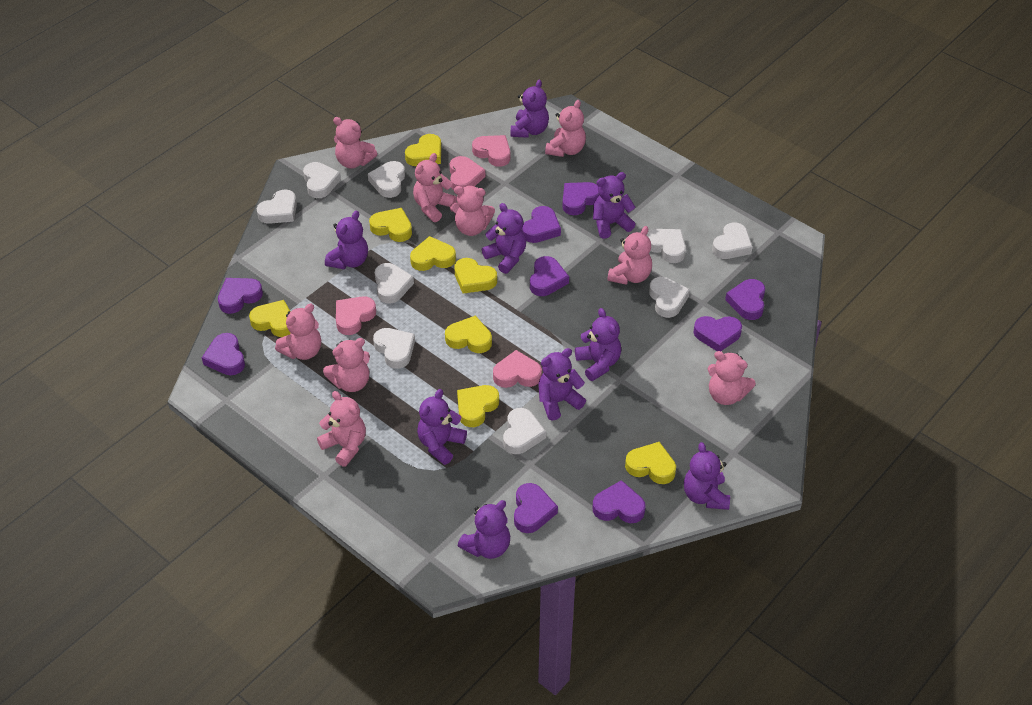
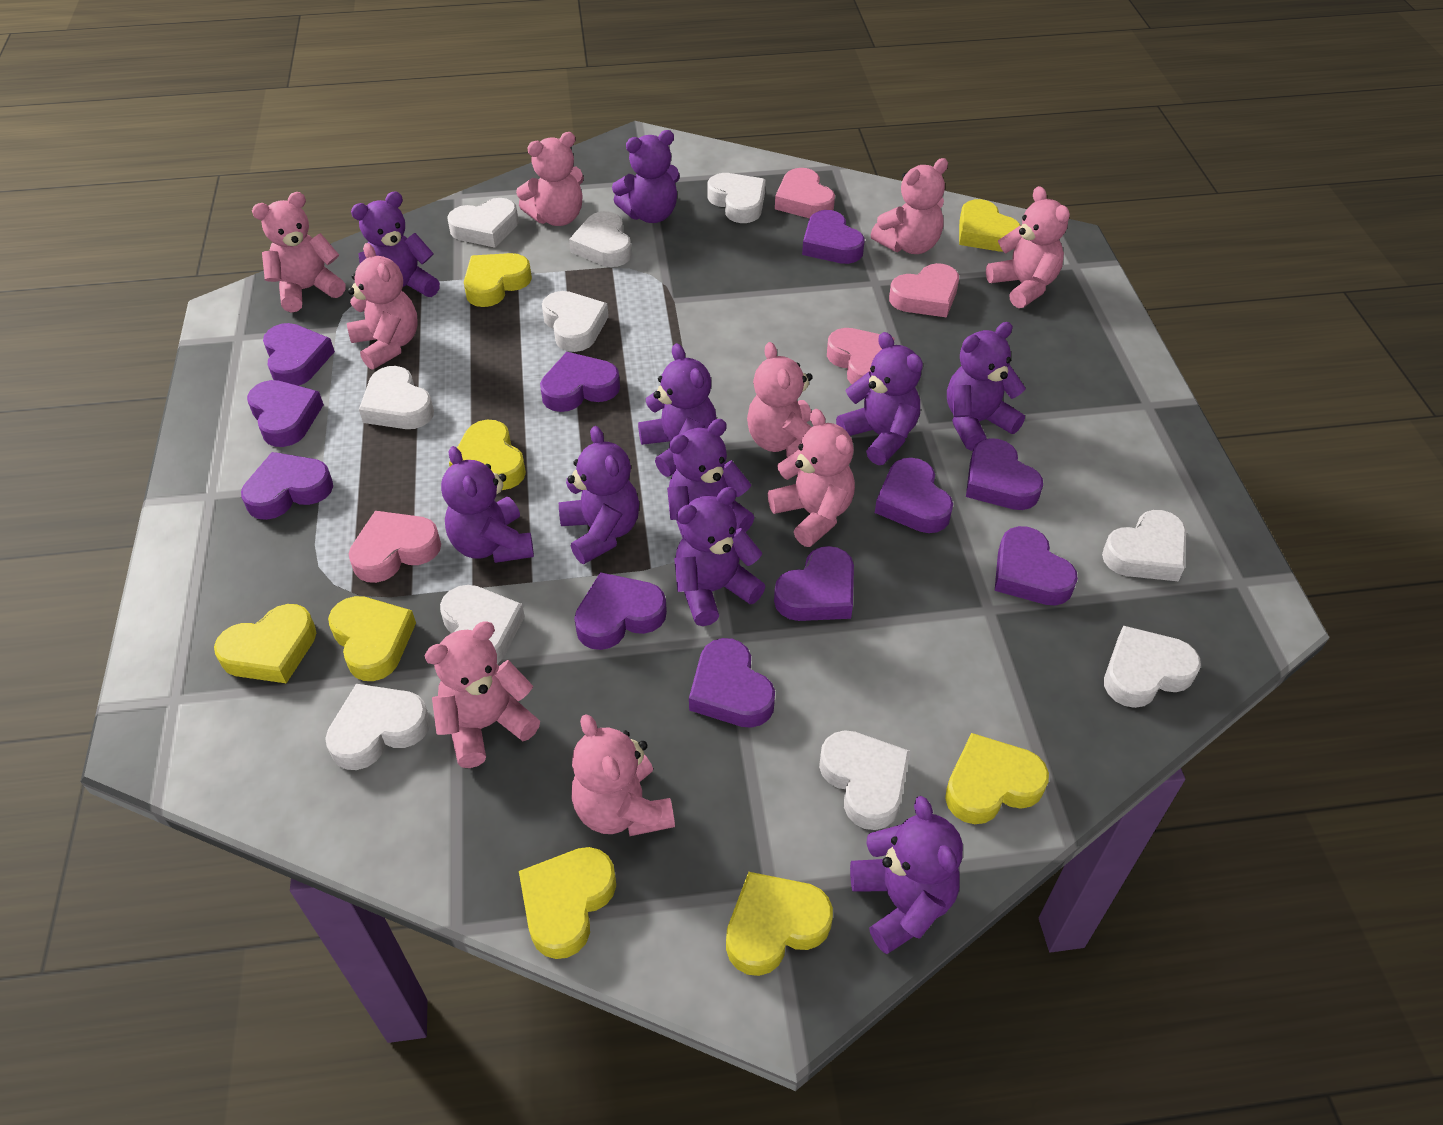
purple heart: 9 -> 11
purple teddy bear: 9 -> 10
white heart: 9 -> 10

